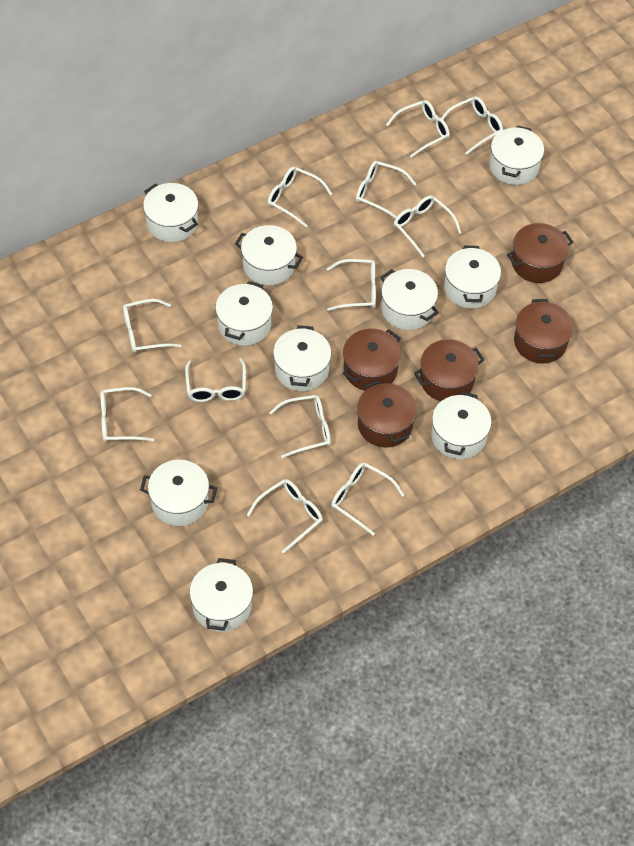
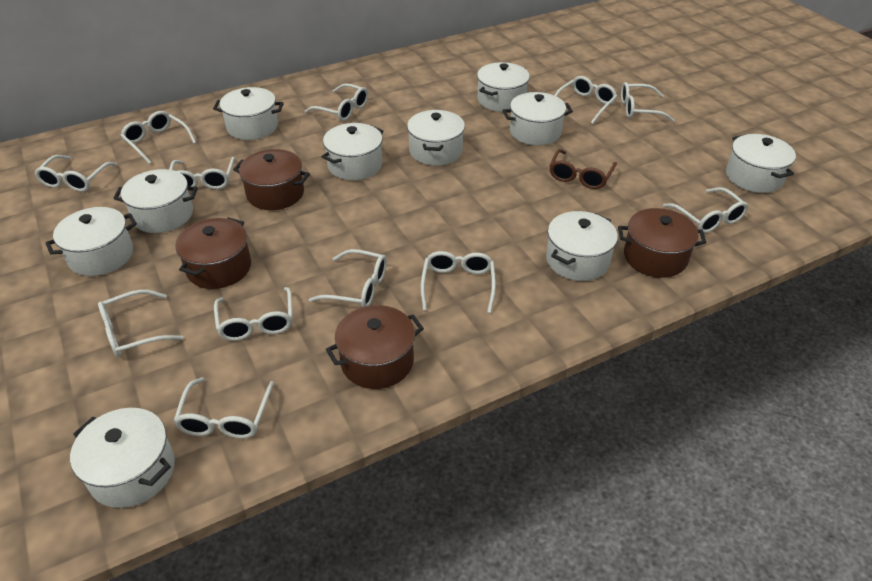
brown glasses: 0 -> 1
brown pot: 5 -> 4

